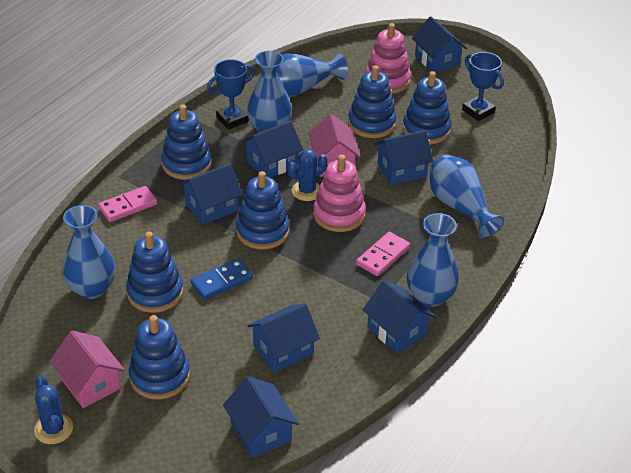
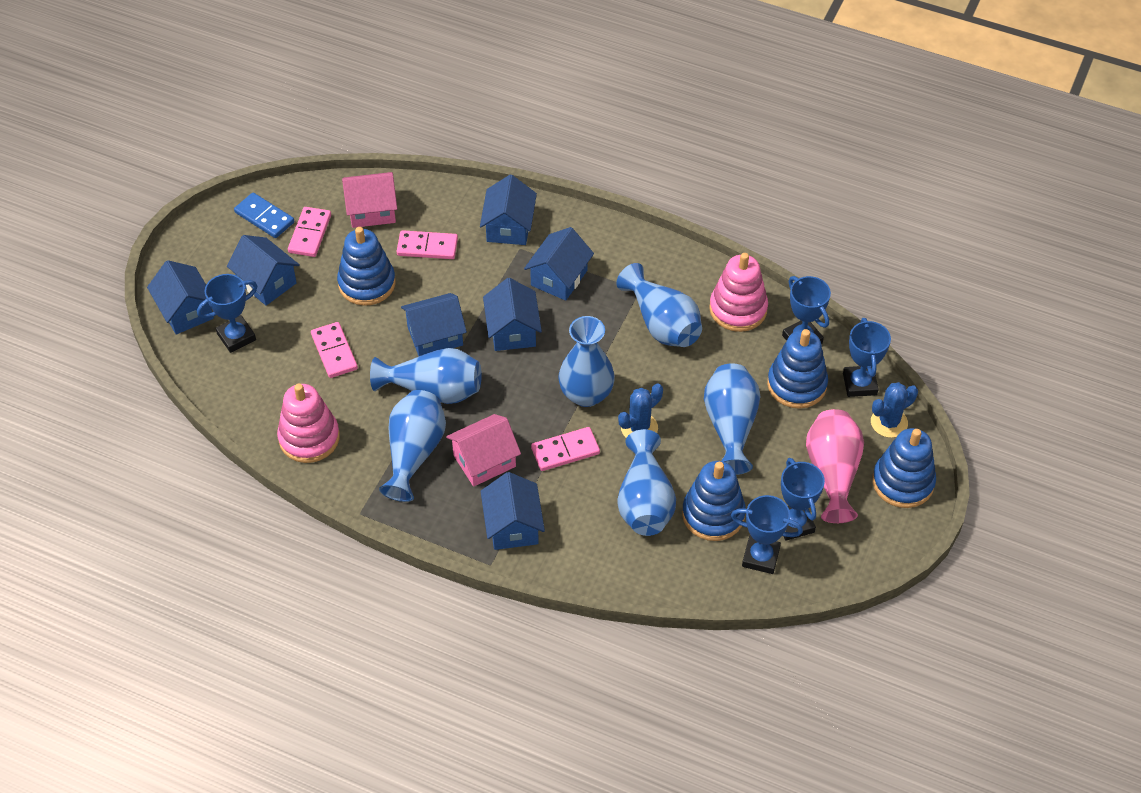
blue stacking toy: 6 -> 4
blue trophy: 2 -> 5
blue vase: 5 -> 6
pink domino: 2 -> 4
pink vase: 0 -> 1

